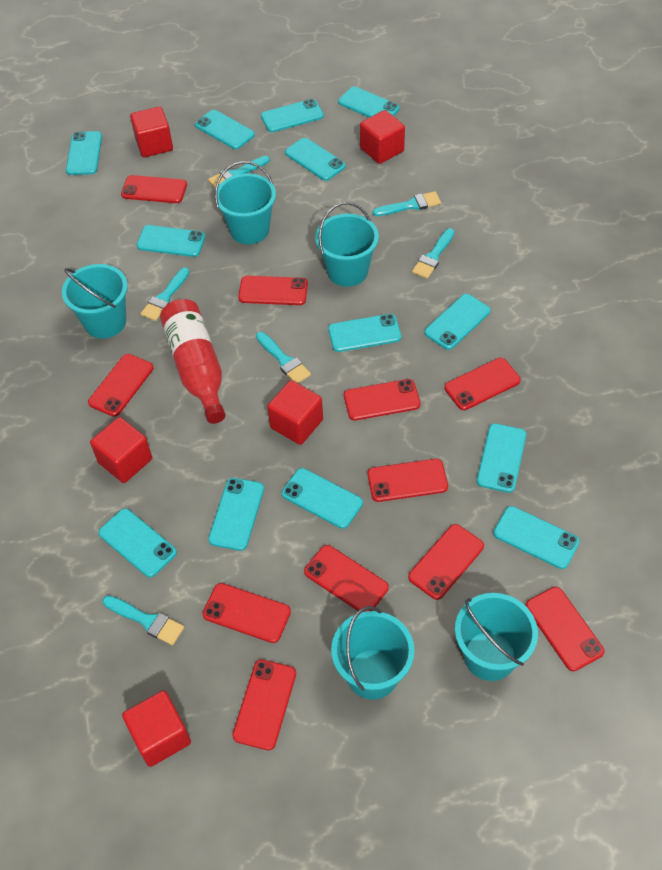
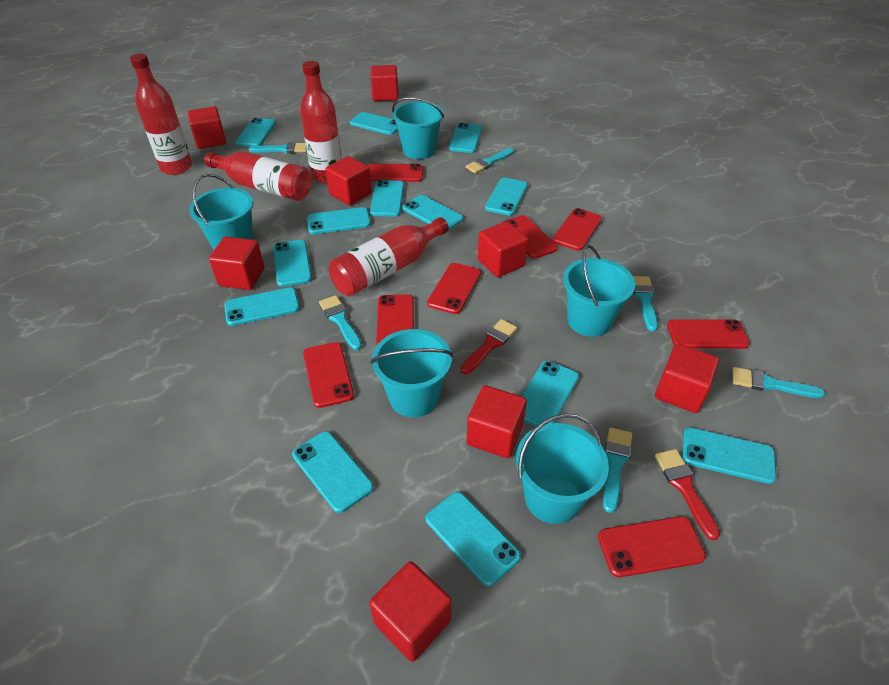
red bottle: 1 -> 4
red brush: 0 -> 2
red cube: 5 -> 8
red phone: 11 -> 8

